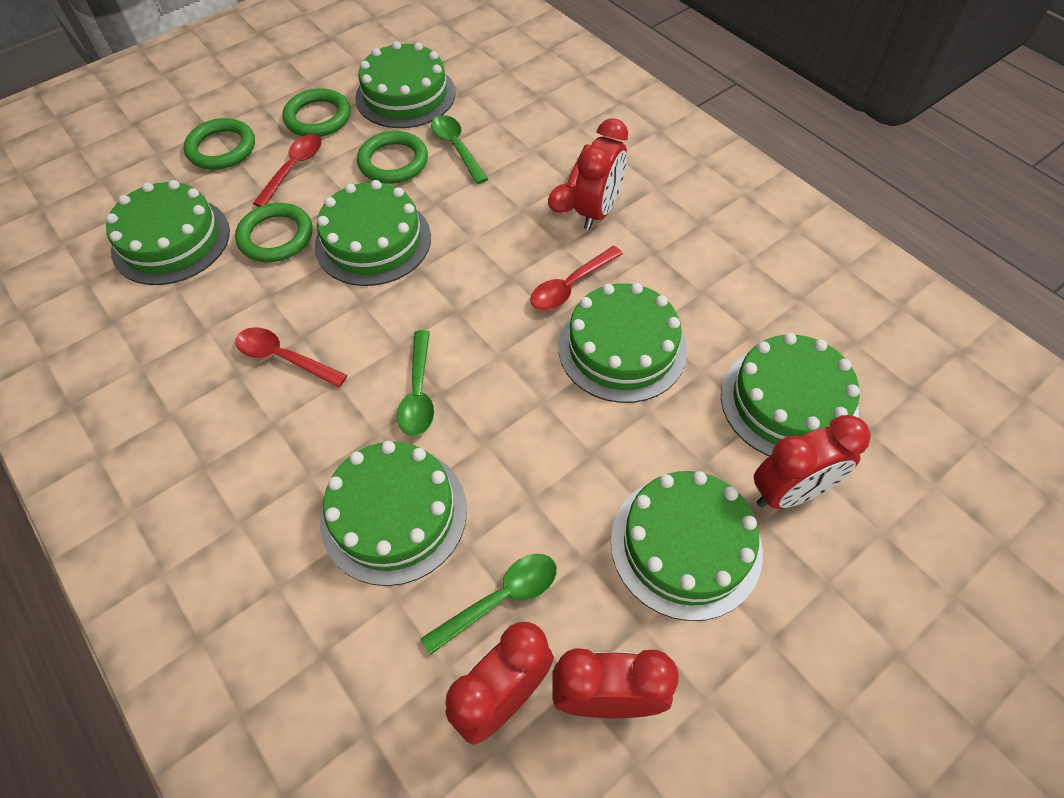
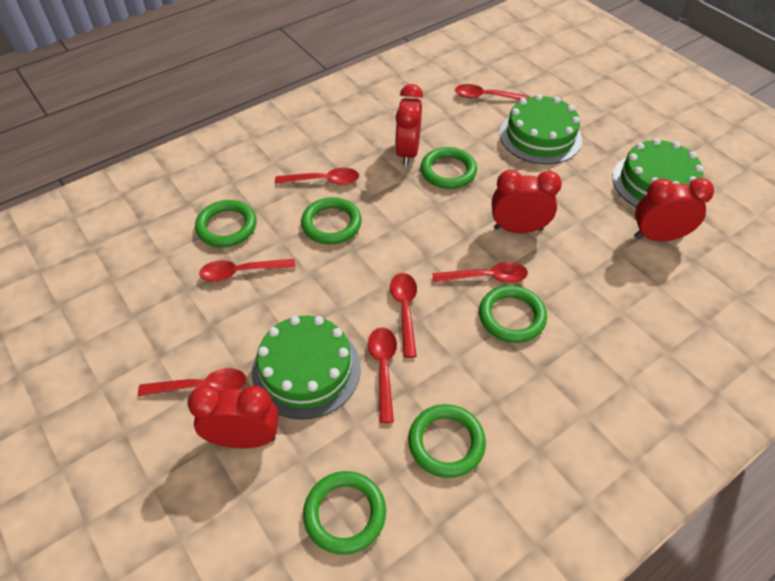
green cake: 7 -> 3
green ring: 4 -> 6
green spoon: 3 -> 0
red spoon: 4 -> 7

